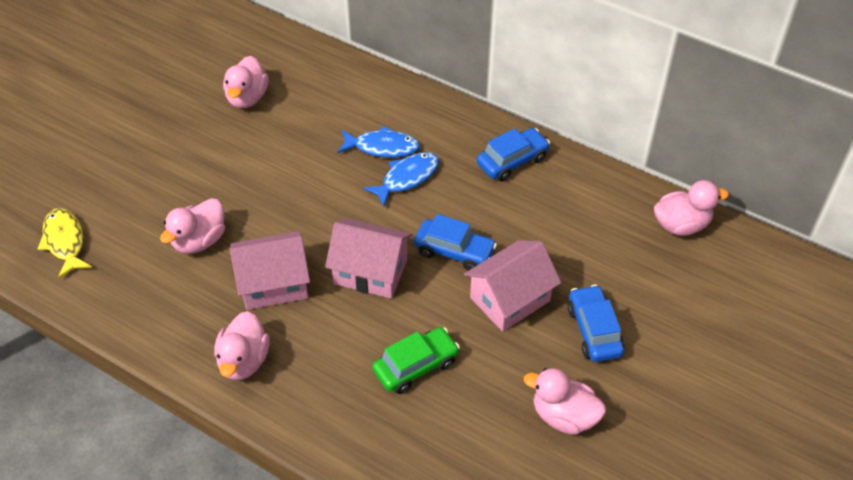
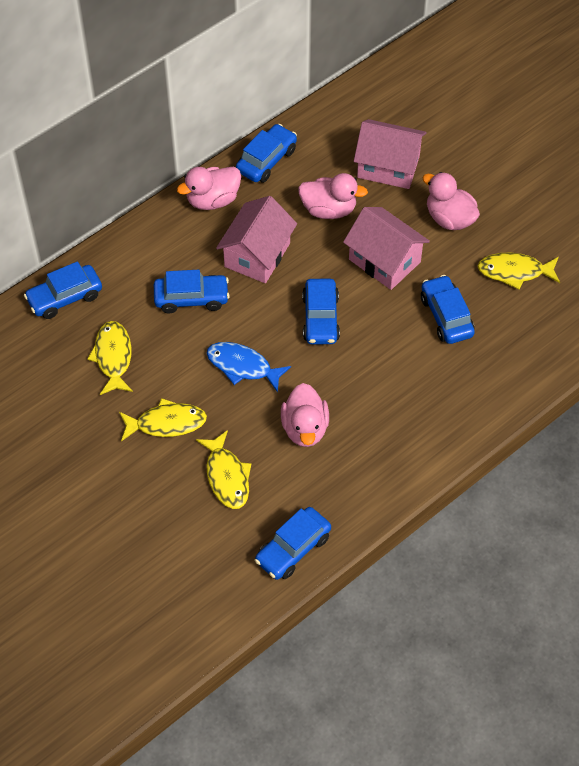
blue car: 3 -> 6
blue fish: 2 -> 1
green car: 1 -> 0
pink duck: 5 -> 4
yellow fish: 1 -> 4

